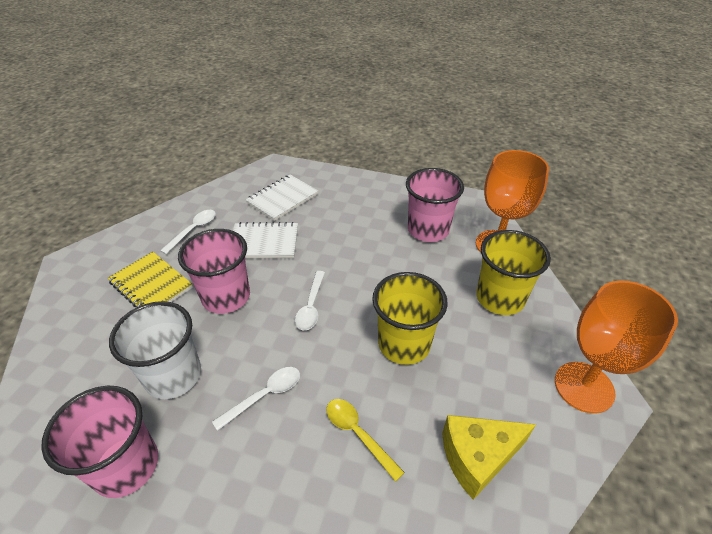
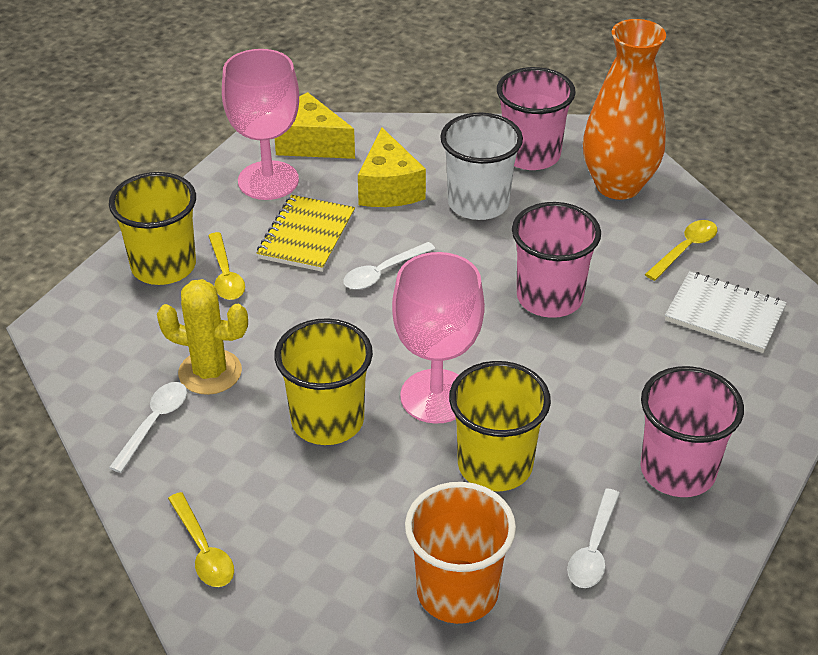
orange cup: 0 -> 1
orange goblet: 2 -> 0
orange vase: 0 -> 1
pink goblet: 0 -> 2
white notebook: 2 -> 1
yellow cactus: 0 -> 1
yellow cheese: 1 -> 2
yellow cup: 2 -> 3
yellow spoon: 1 -> 3

